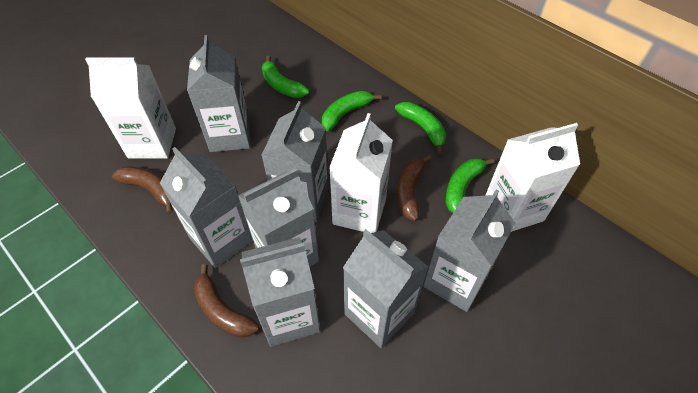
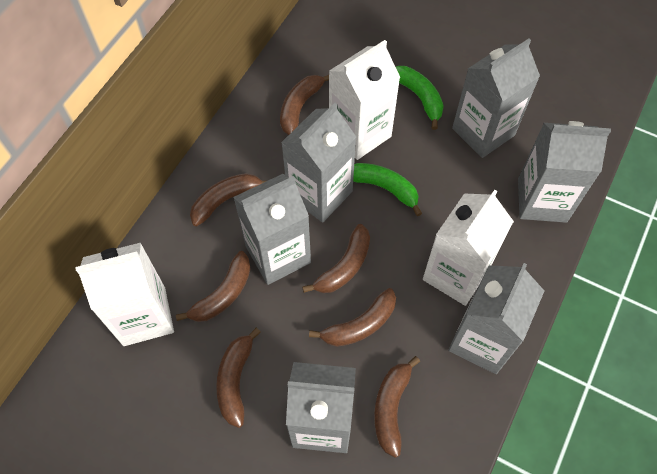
brown banana: 3 -> 7
green banana: 4 -> 2
grey carton: 7 -> 6

